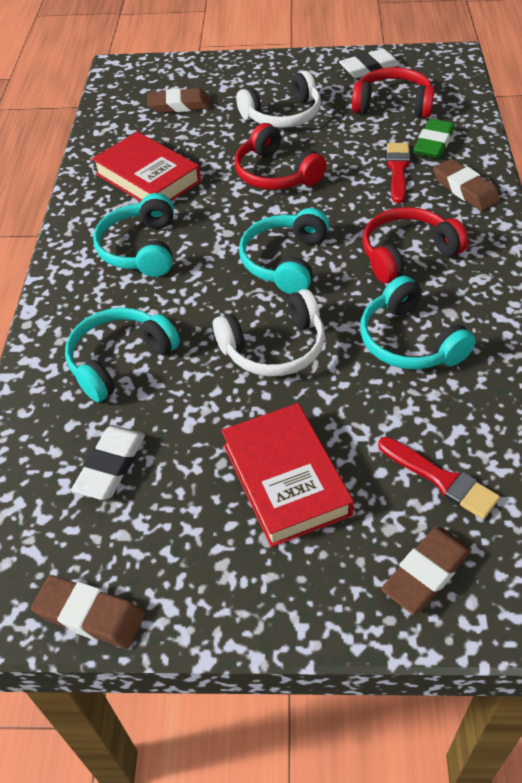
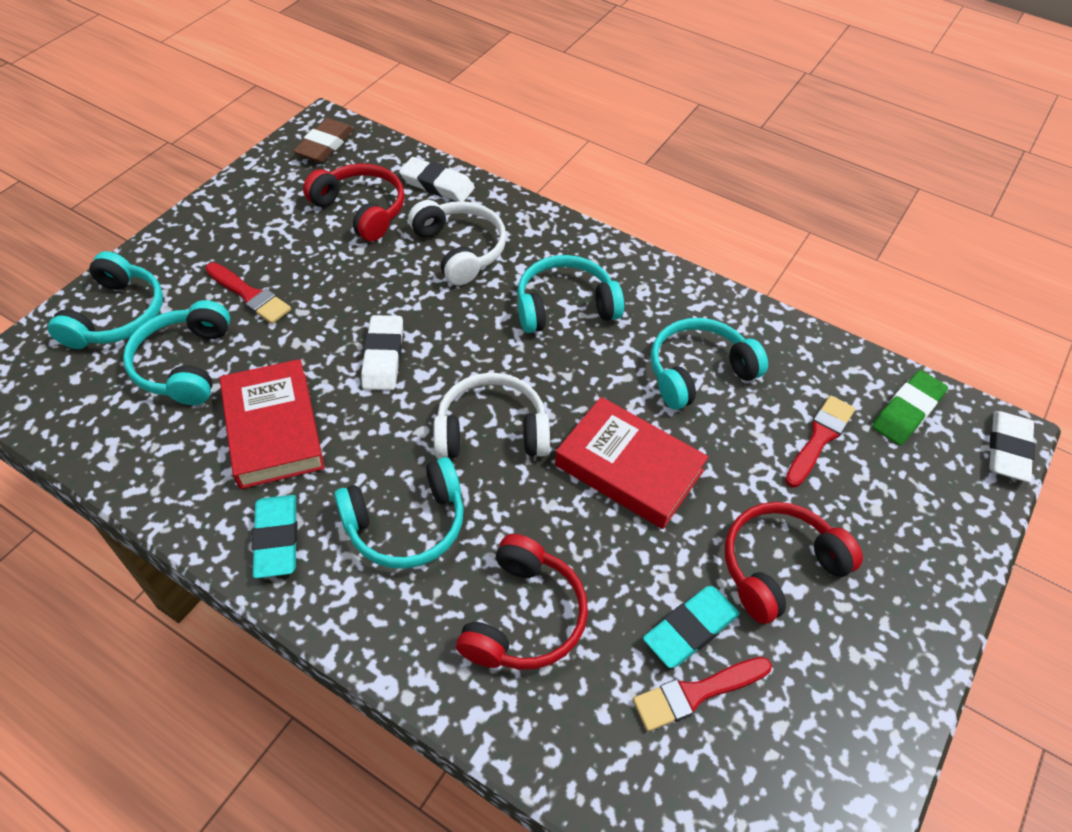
brown eraser: 4 -> 1
red brush: 2 -> 3
turquoise eraser: 0 -> 2
turquoise headphones: 4 -> 5
white eraser: 2 -> 3

